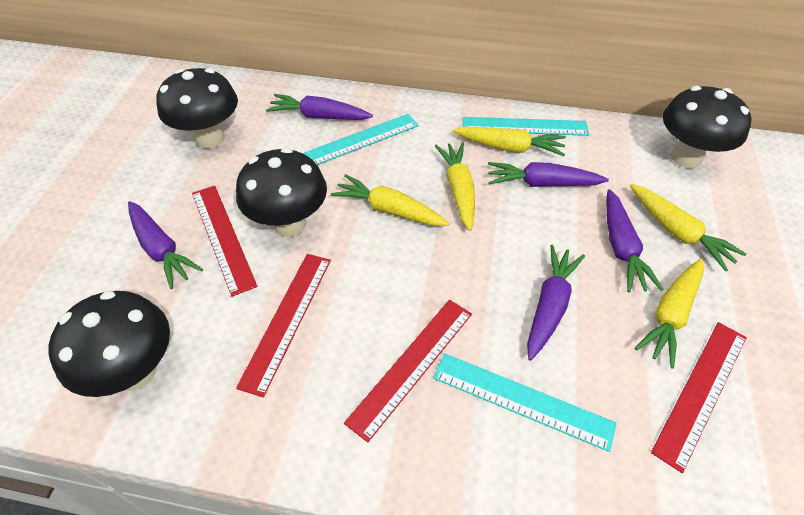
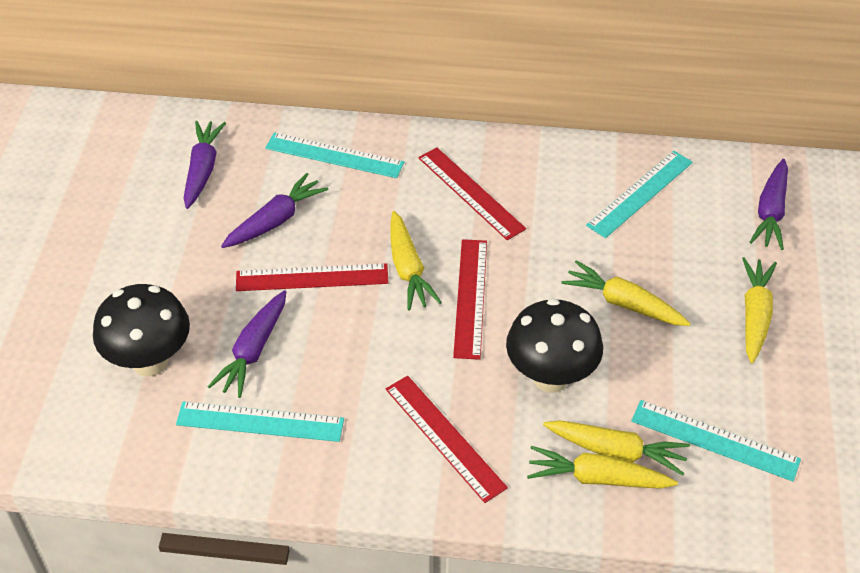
black mushroom: 4 -> 2
purple carrot: 5 -> 4
turquoise ruler: 3 -> 4

